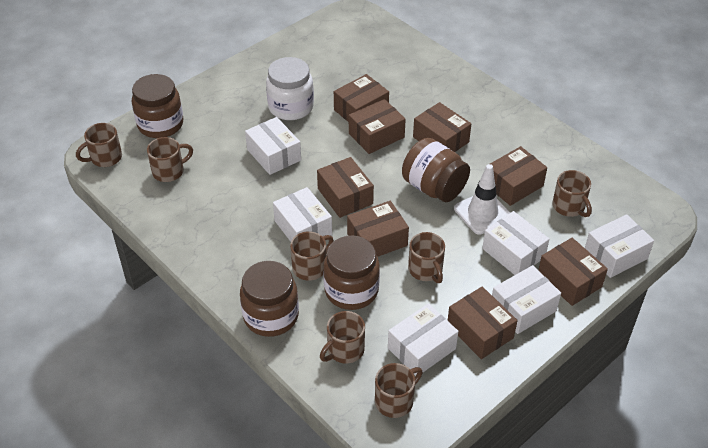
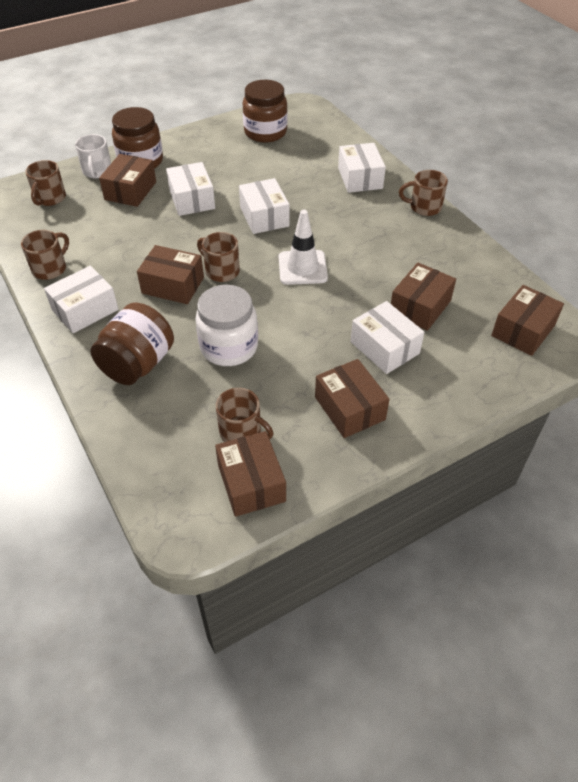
brown box: 8 -> 6
brown jar: 4 -> 3
brown mug: 7 -> 5
white box: 6 -> 5
white mug: 0 -> 1

